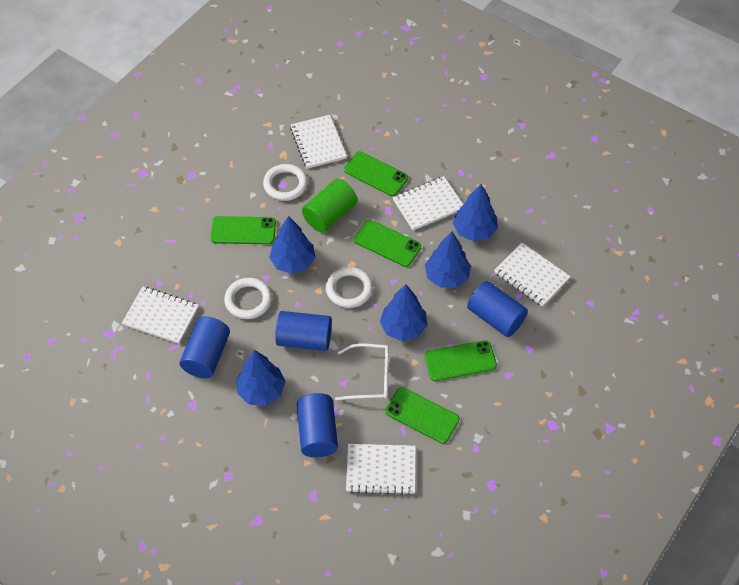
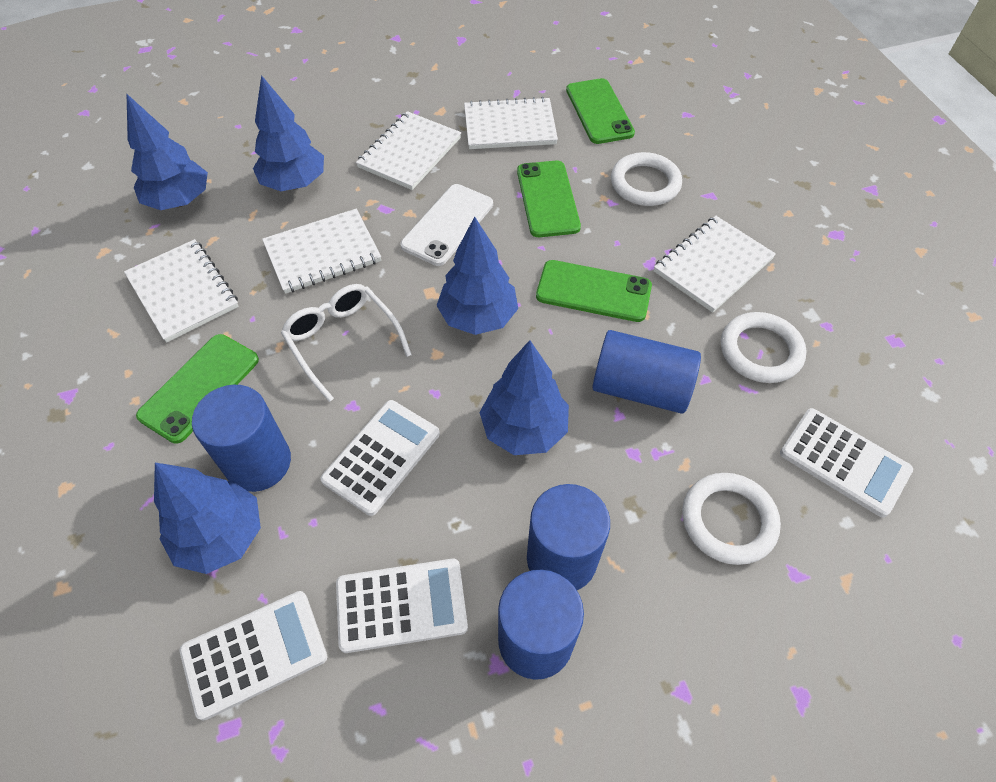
green cylinder: 1 -> 0
green phone: 5 -> 4
white calculator: 0 -> 4
white phone: 0 -> 1

